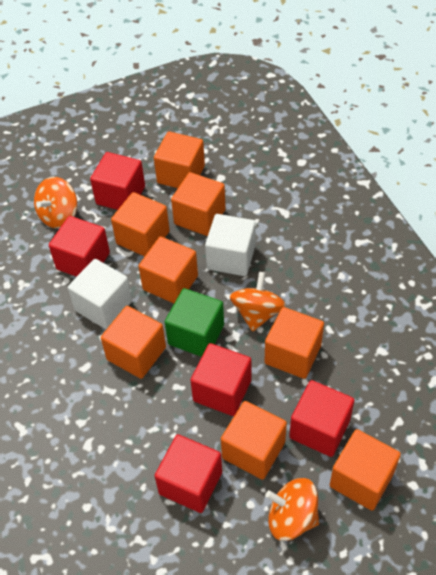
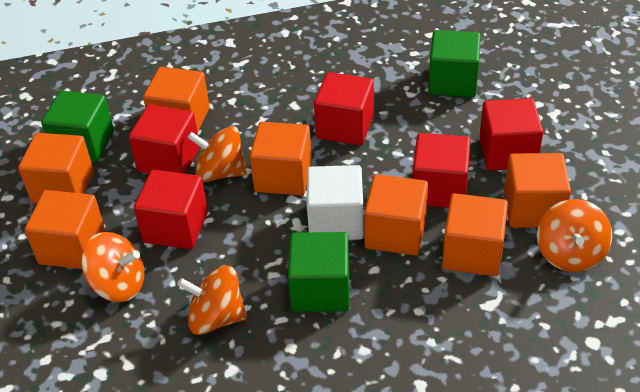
green cube: 1 -> 3
orange cube: 8 -> 7
orange spinning top: 3 -> 4
white cube: 2 -> 1

